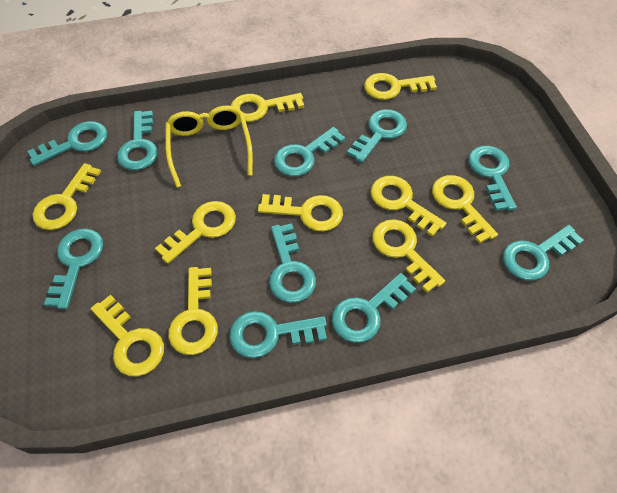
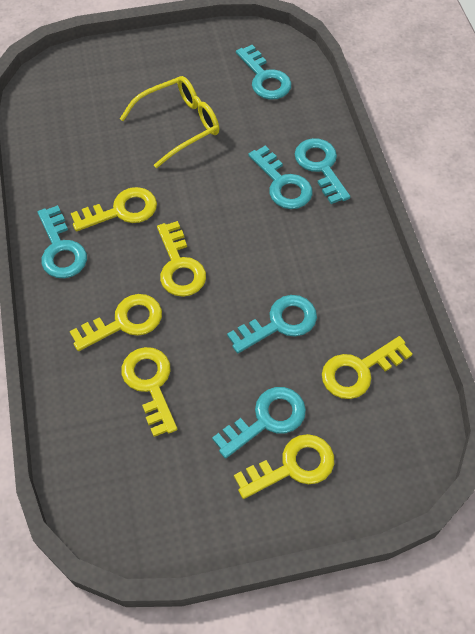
turquoise key: 10 -> 6
yellow key: 10 -> 6

